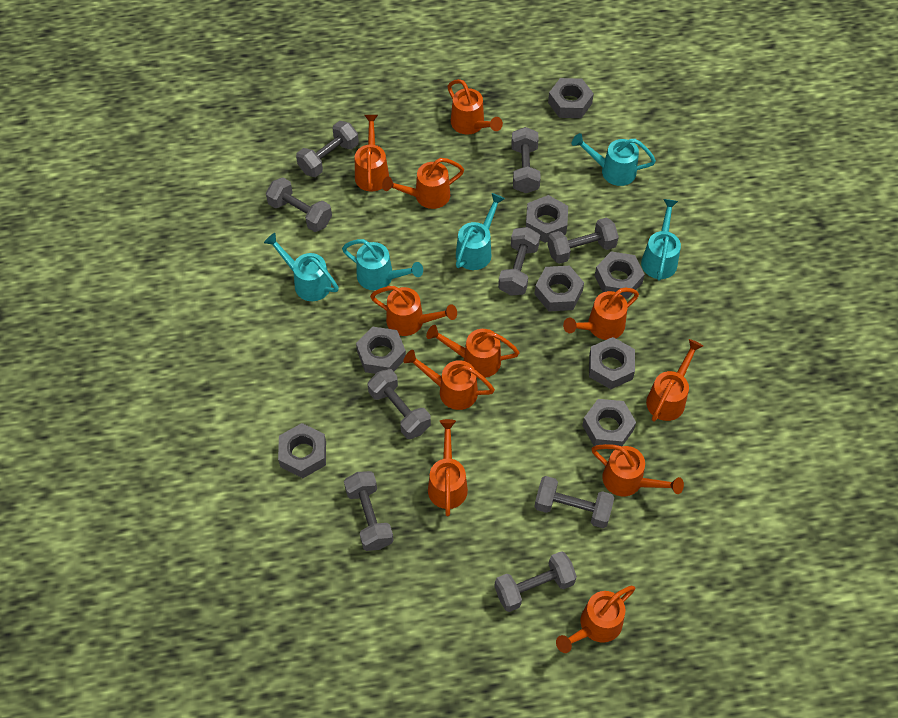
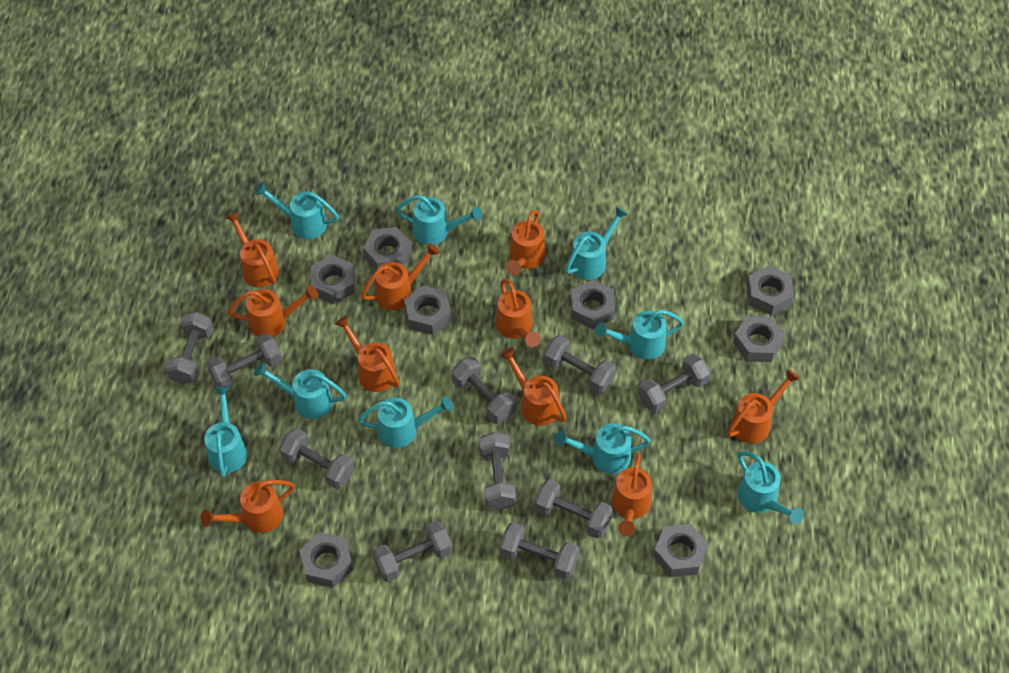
grey dumbbell: 9 -> 10
orange watering can: 11 -> 10
turquoise watering can: 5 -> 9

